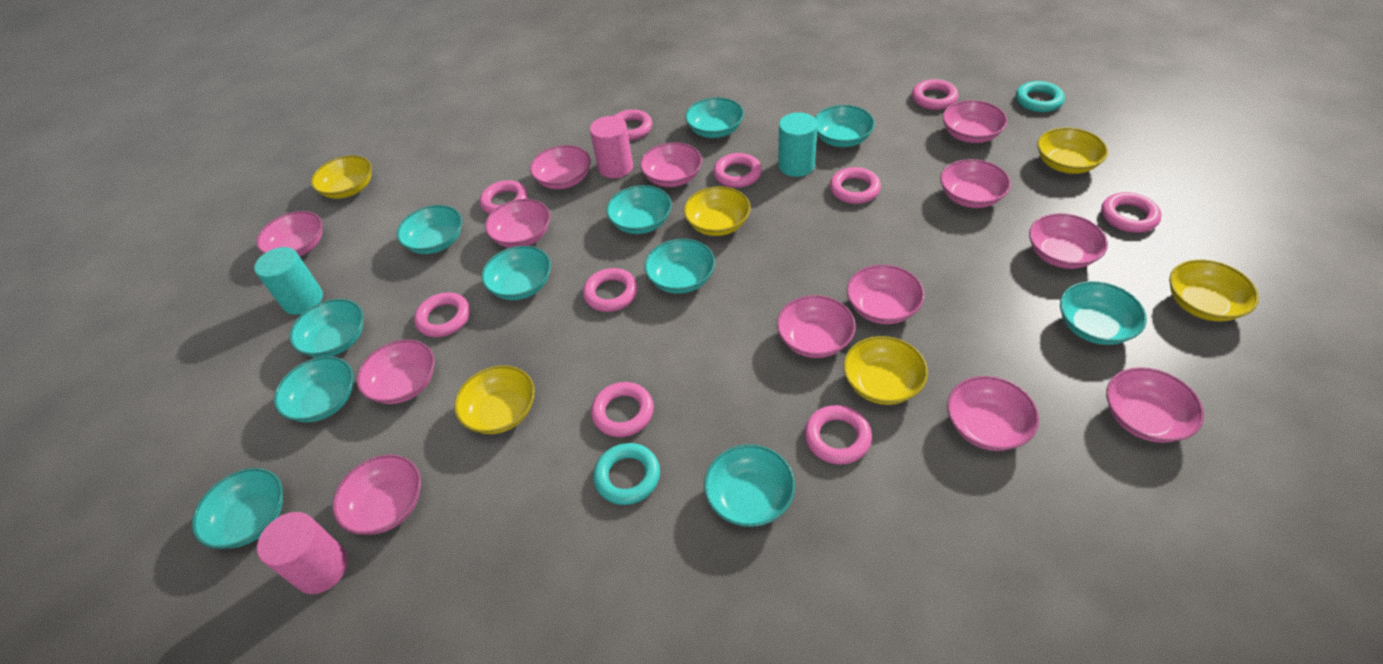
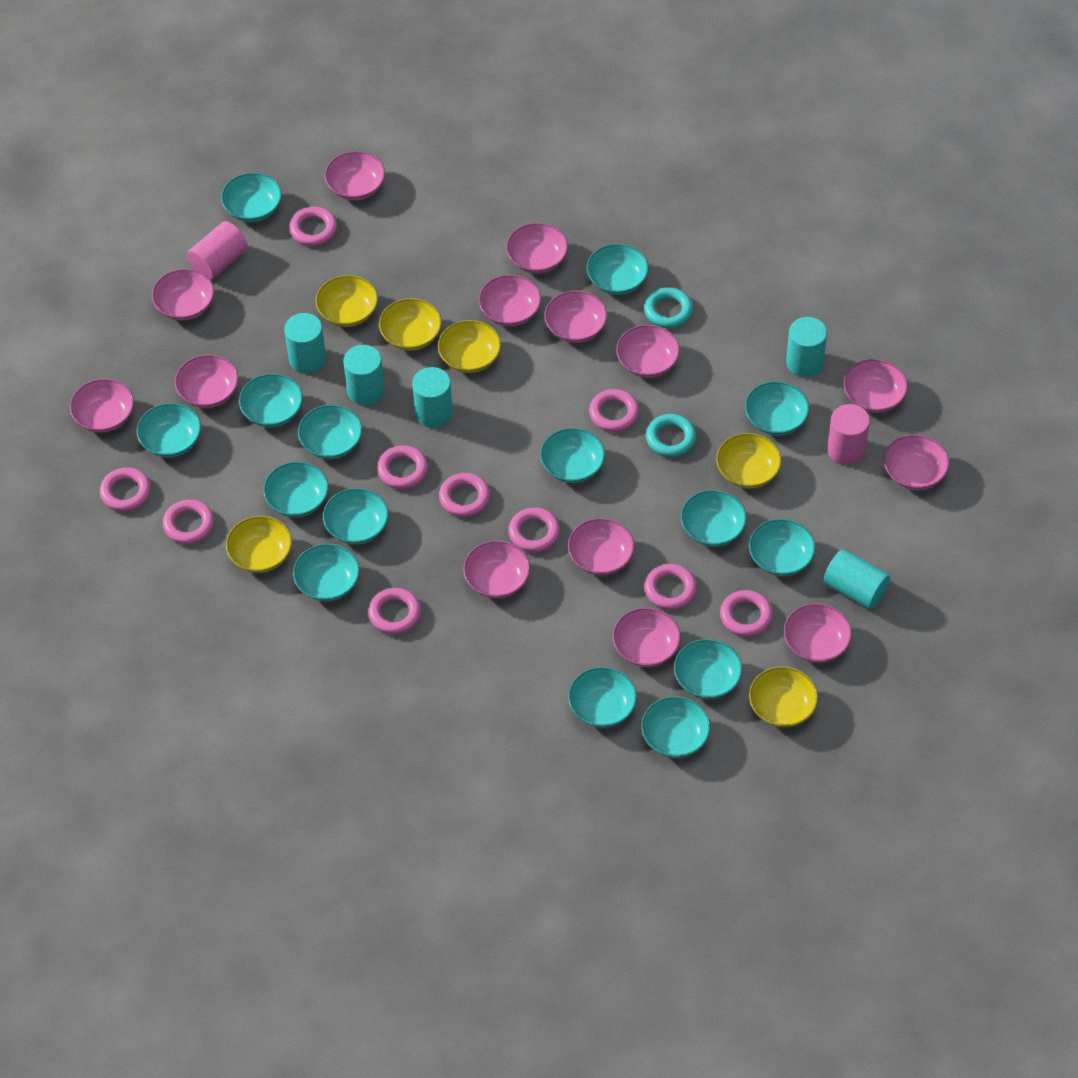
pink bowl: 13 -> 14
turquoise bowl: 11 -> 15
turquoise cylinder: 2 -> 5

